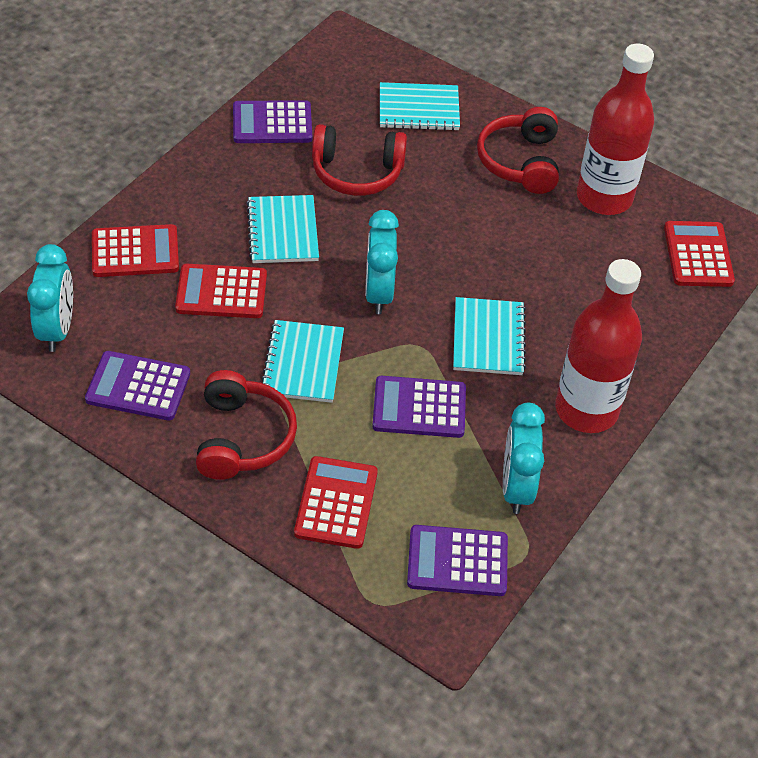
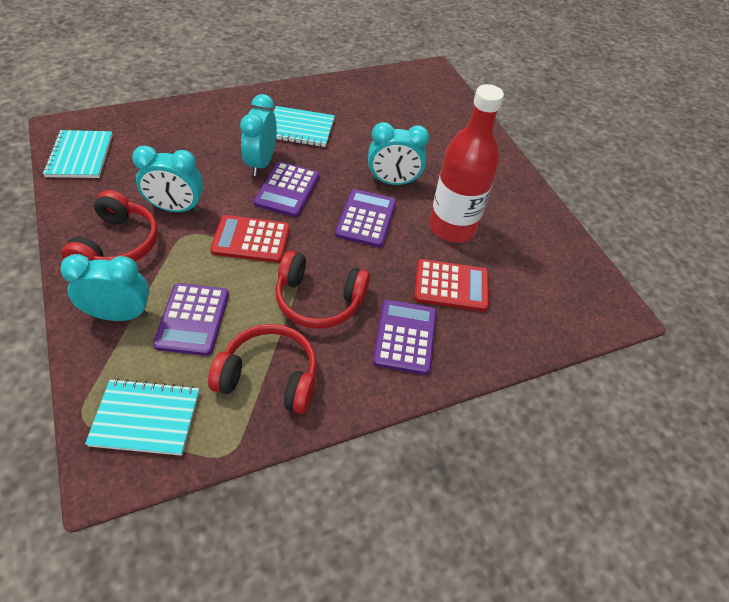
red bottle: 2 -> 1
red calculator: 4 -> 2
turquoise clock: 3 -> 4
turquoise notebook: 4 -> 3

